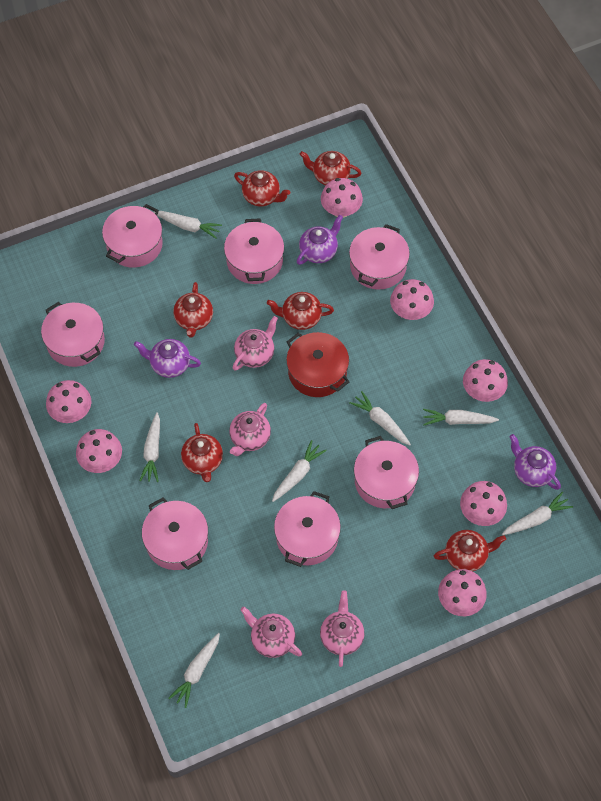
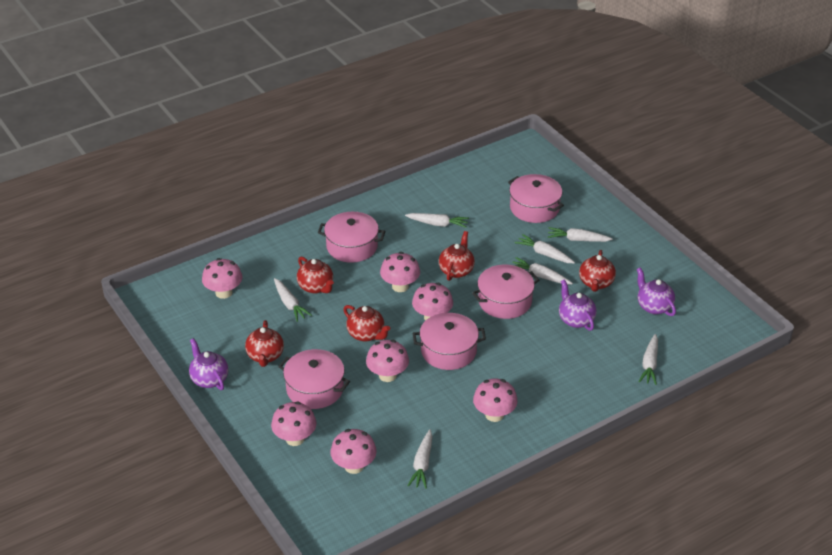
pink pot: 7 -> 5
pink teapot: 4 -> 0
red pot: 1 -> 0
red teapot: 6 -> 5

